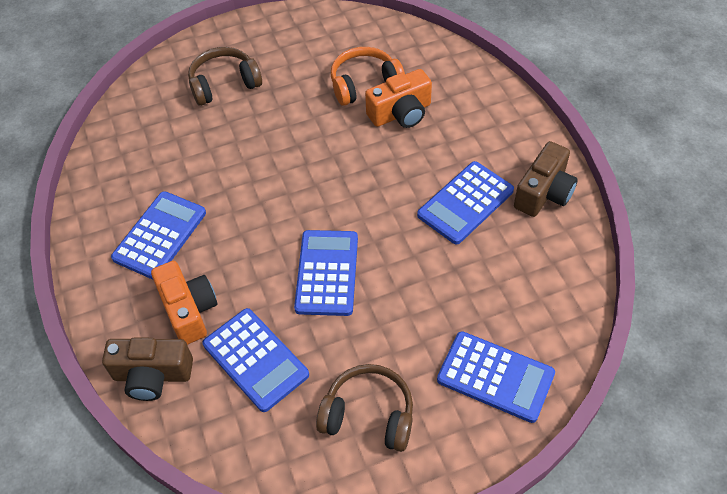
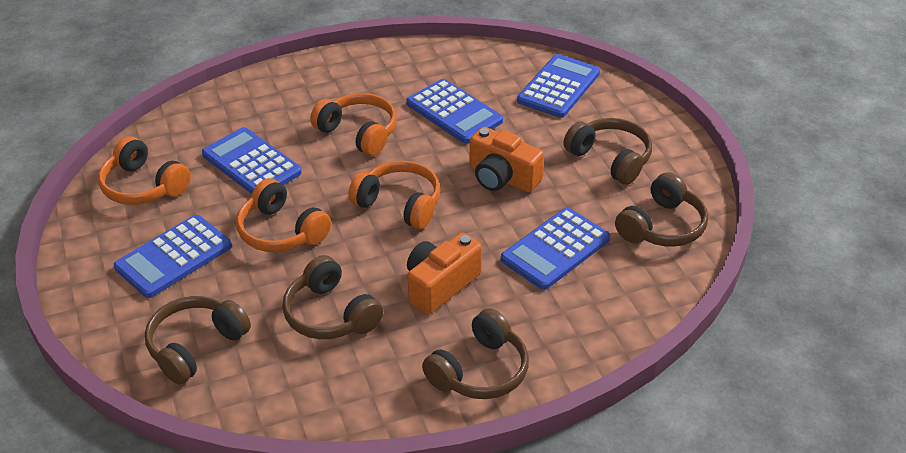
brown camera: 2 -> 0
brown headphones: 2 -> 5
orange headphones: 1 -> 4

